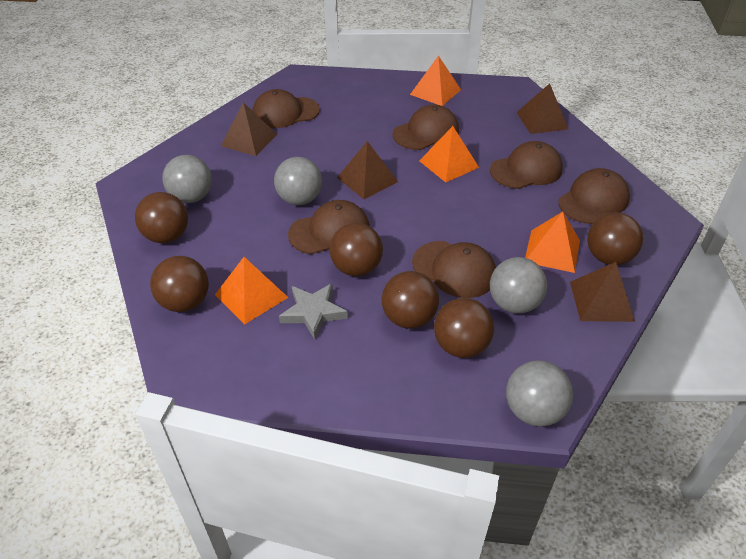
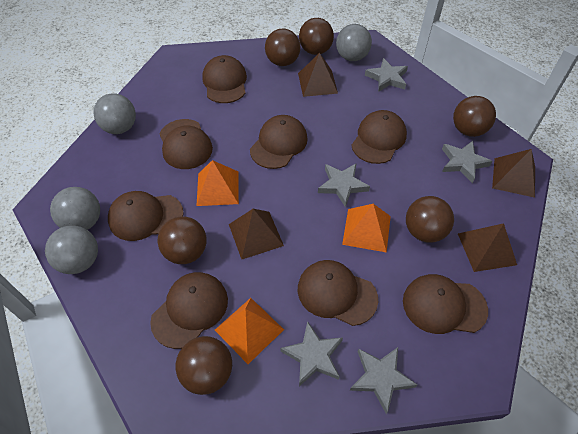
brown cap: 6 -> 8
grey star: 1 -> 5
orange pyramid: 4 -> 3

